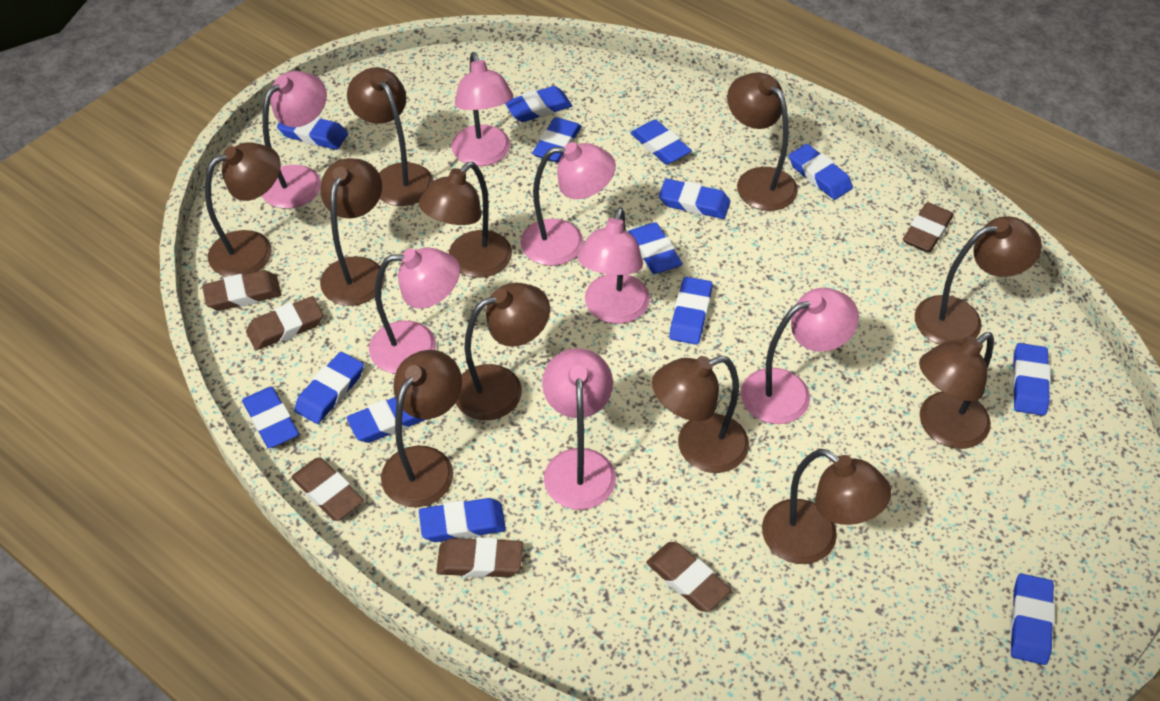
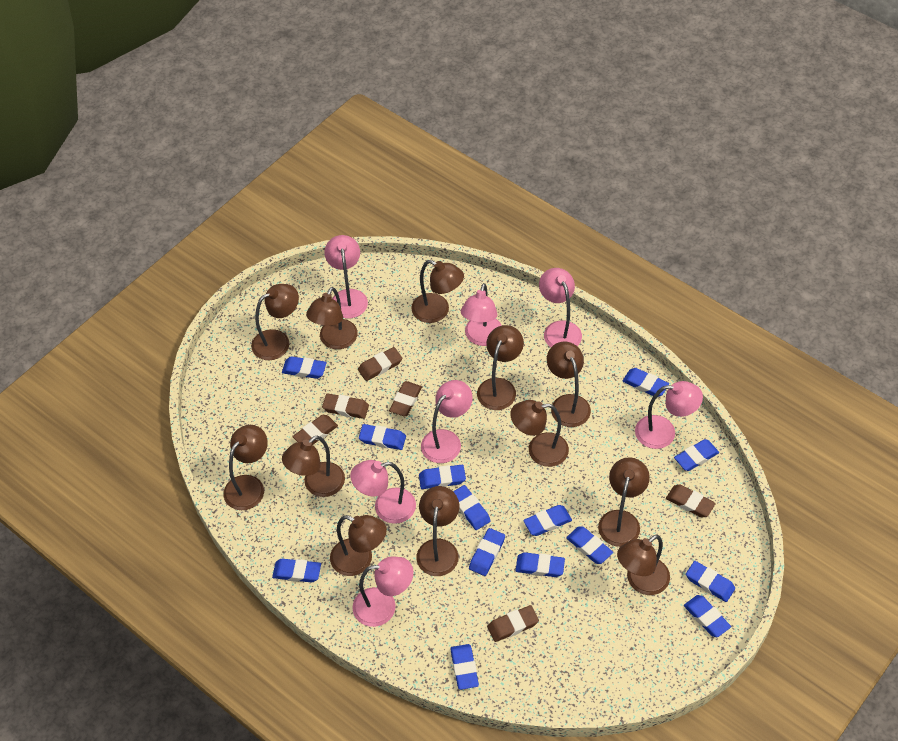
brown lamp: 11 -> 12

